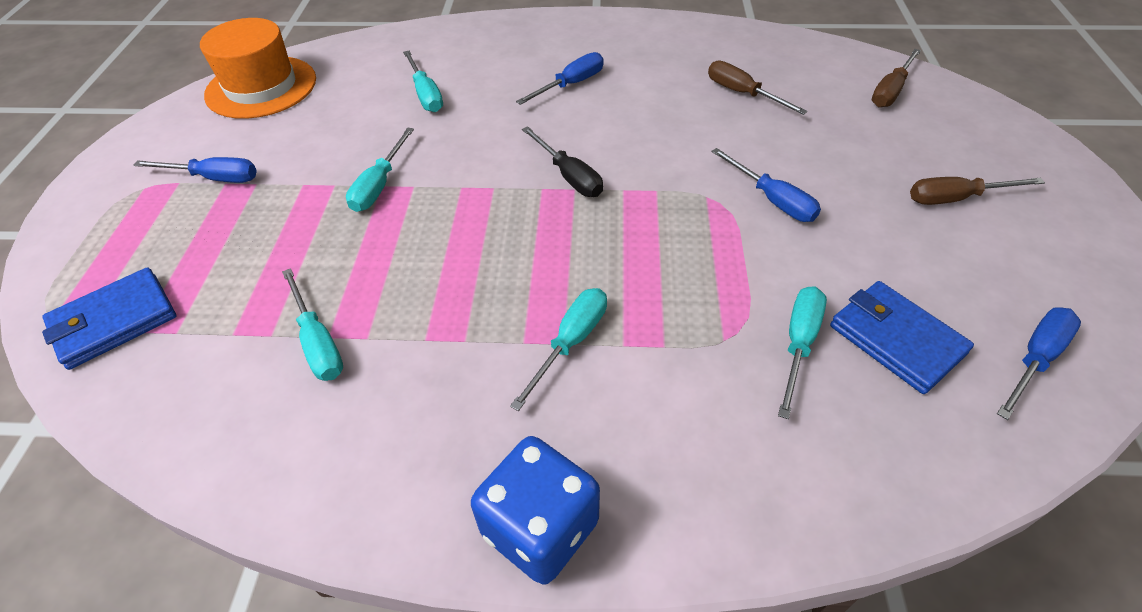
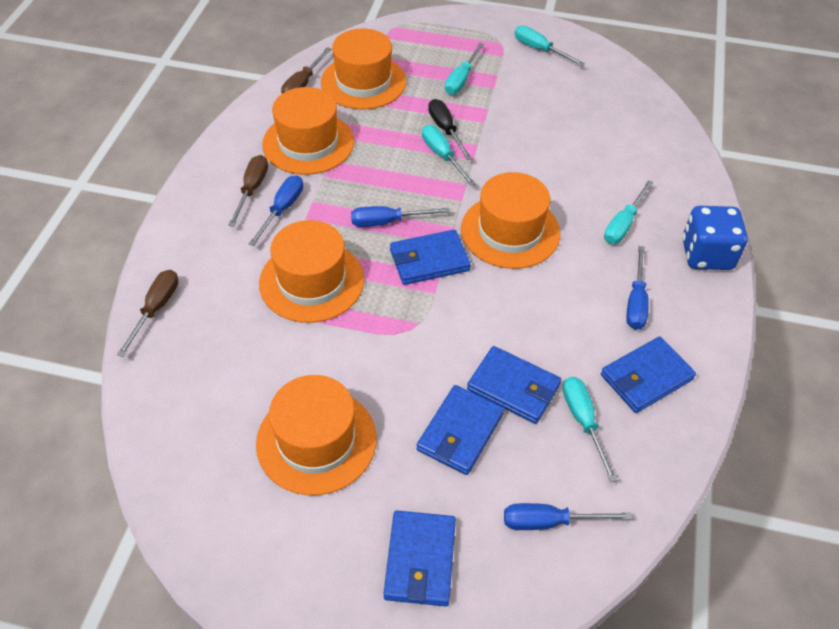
blue wallet: 2 -> 5
orange hat: 1 -> 5

